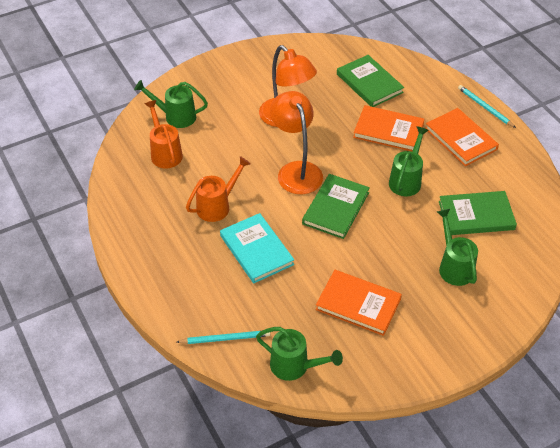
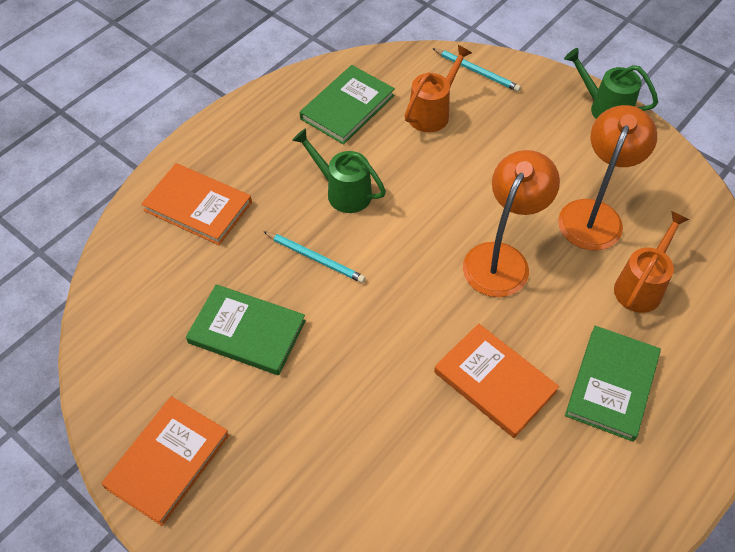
green watering can: 4 -> 2
turquoise book: 1 -> 0

